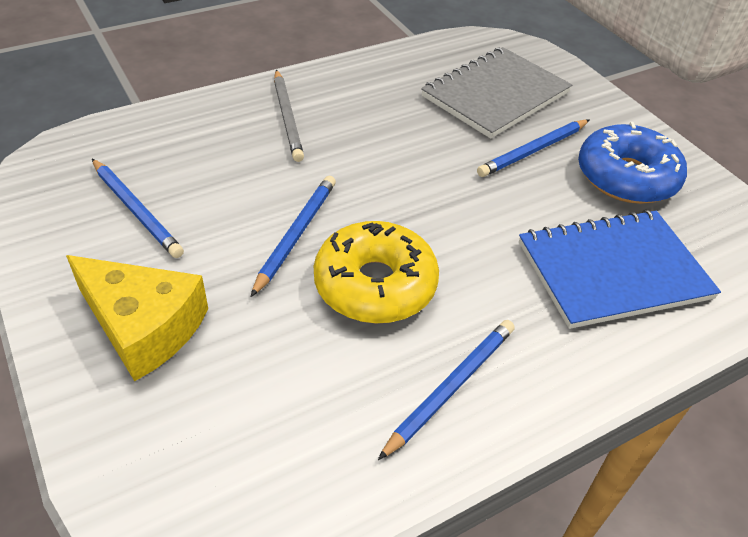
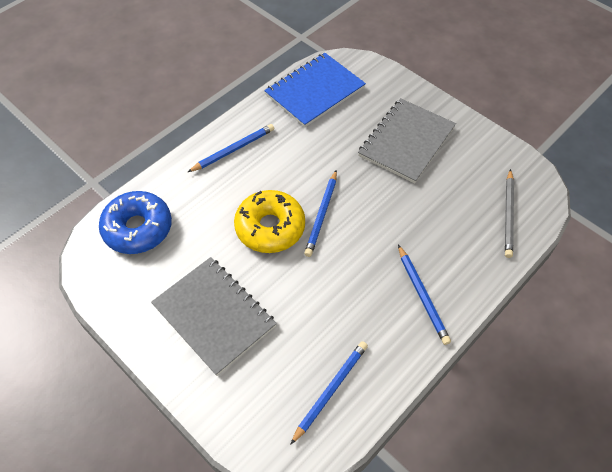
grey notebook: 1 -> 2
yellow cheese: 1 -> 0

